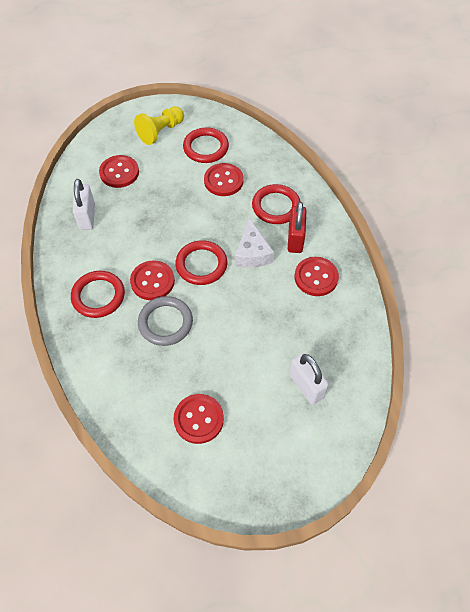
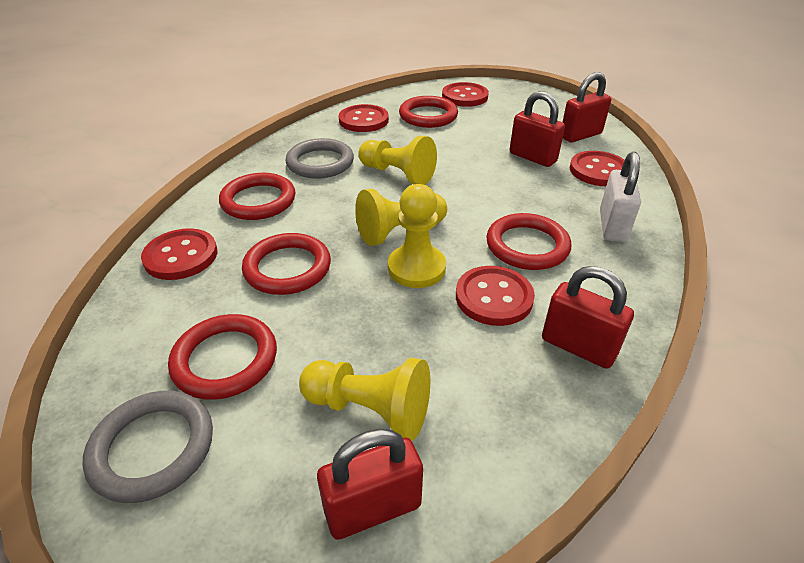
grey ring: 1 -> 2
red padlock: 1 -> 4
red ring: 4 -> 5
white cheese: 1 -> 0
white padlock: 2 -> 1
yellow pawn: 1 -> 4

